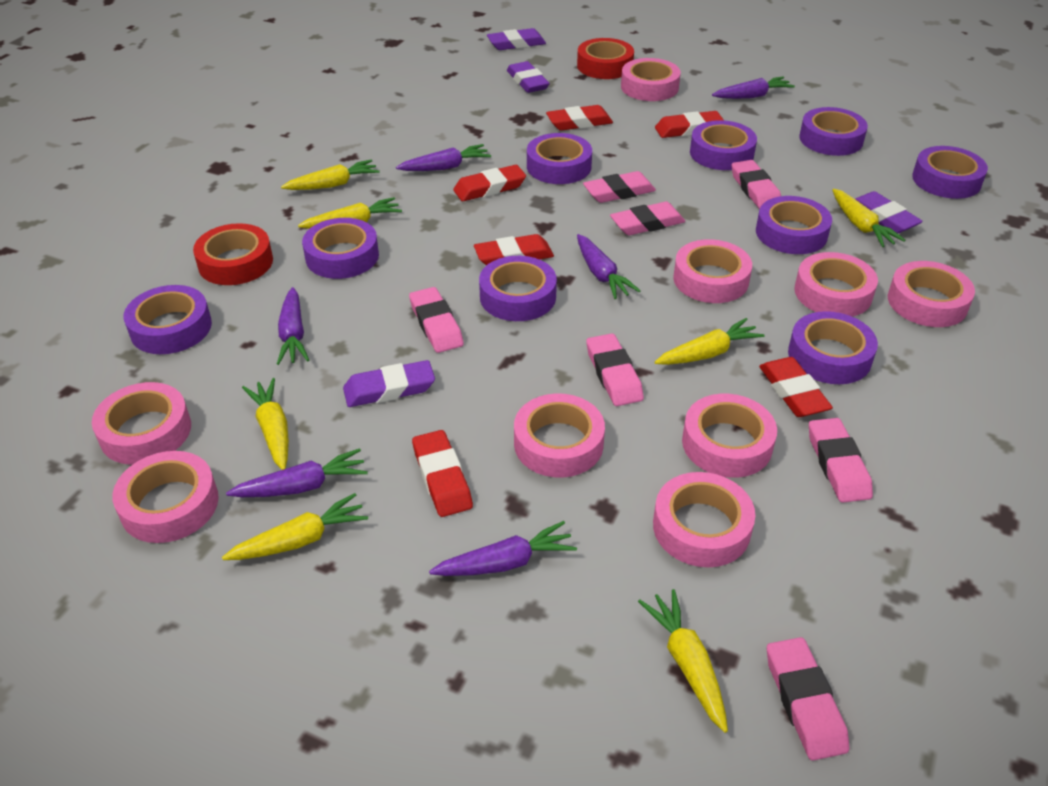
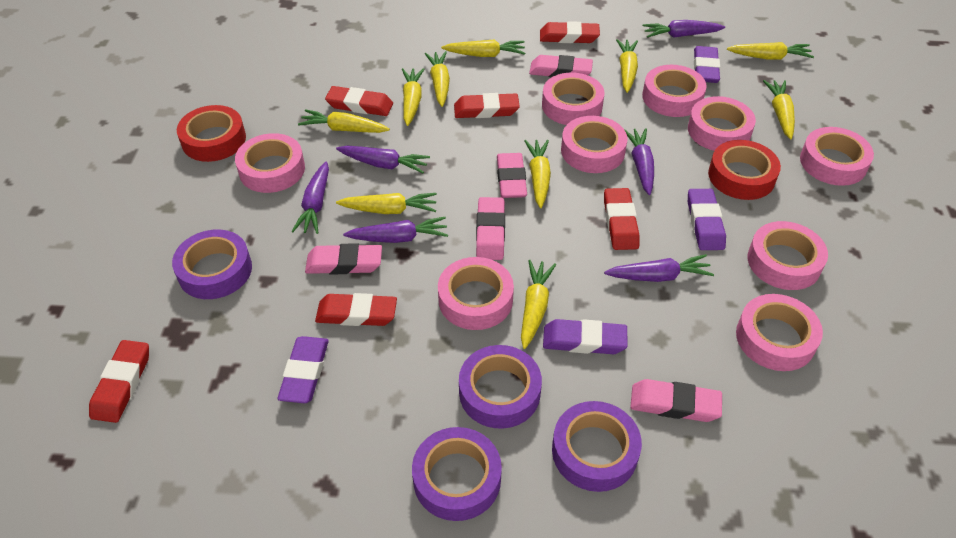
pink eraser: 7 -> 5
purple tape: 9 -> 4
yellow carrot: 7 -> 10

